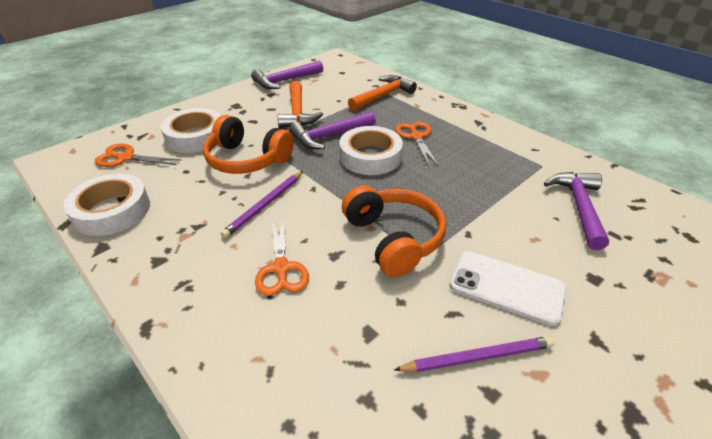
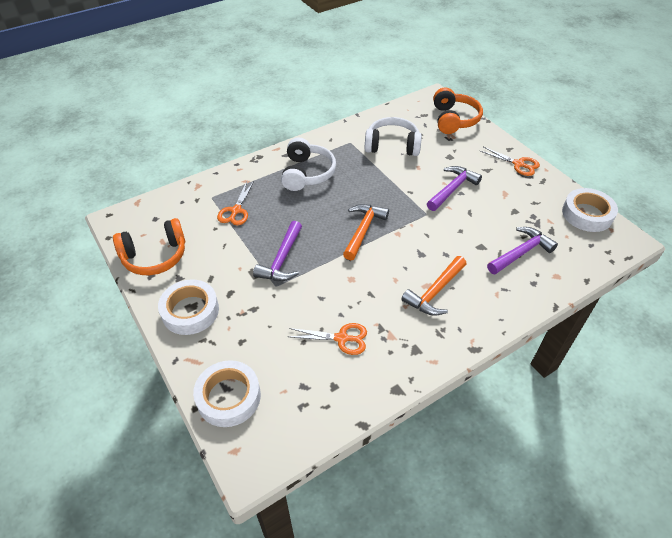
purple pencil: 2 -> 0
white headphones: 0 -> 2
white phone: 1 -> 0

